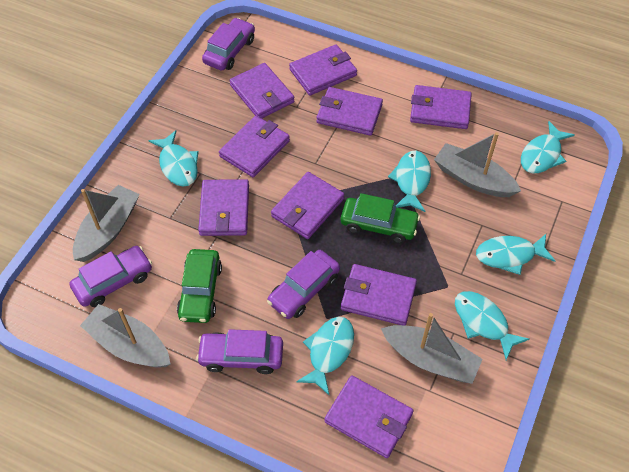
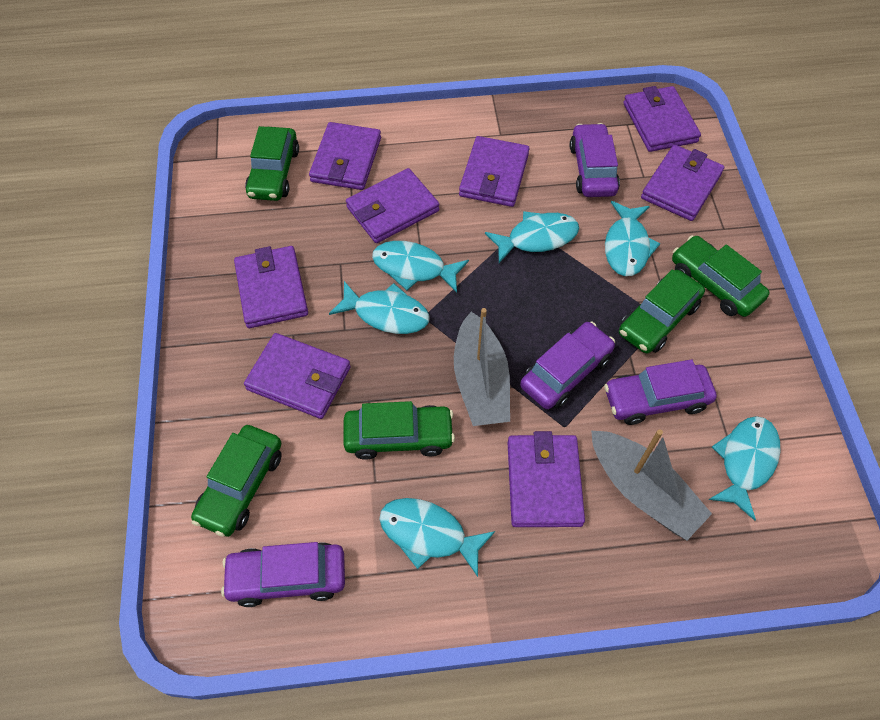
green car: 2 -> 5
grey boat: 4 -> 2
purple wallet: 9 -> 8

